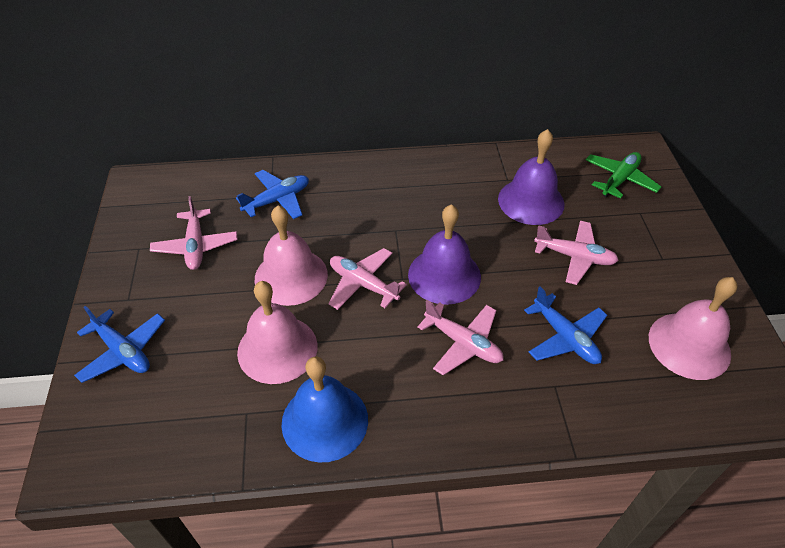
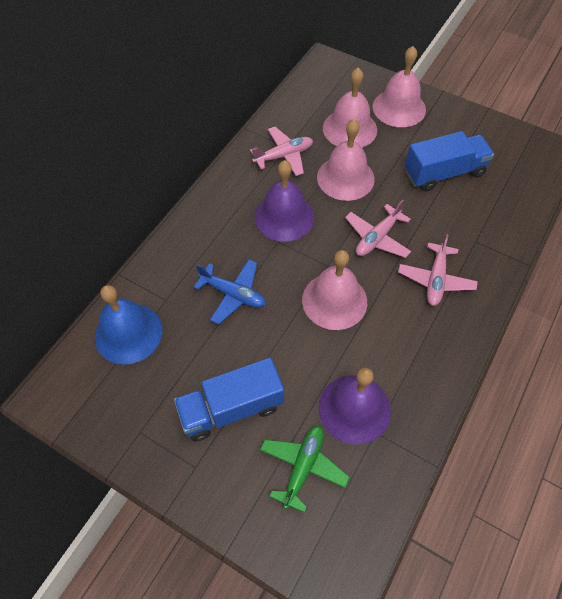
blue plane: 3 -> 1
blue truck: 0 -> 2
pink bell: 3 -> 4
pink plane: 4 -> 3

